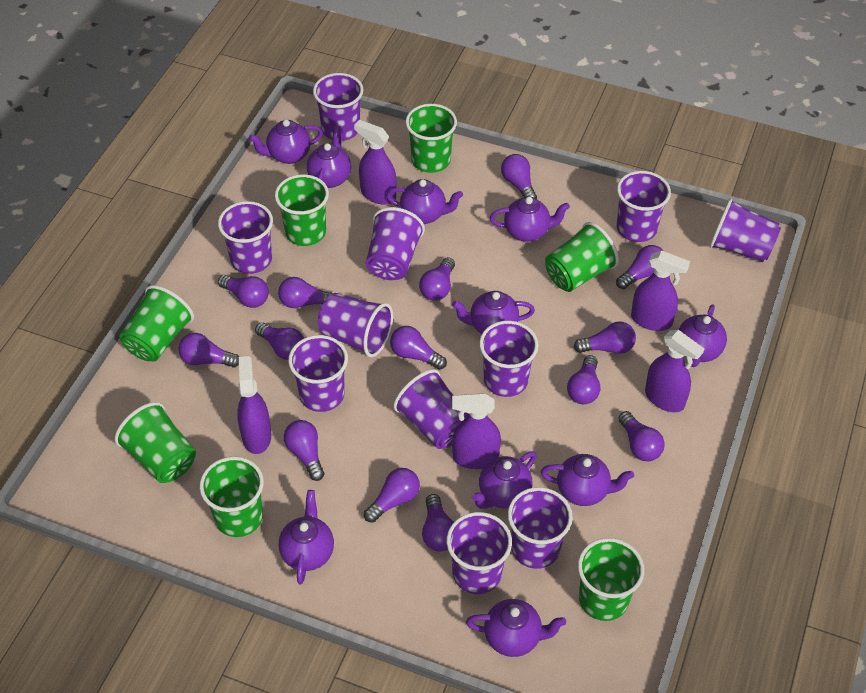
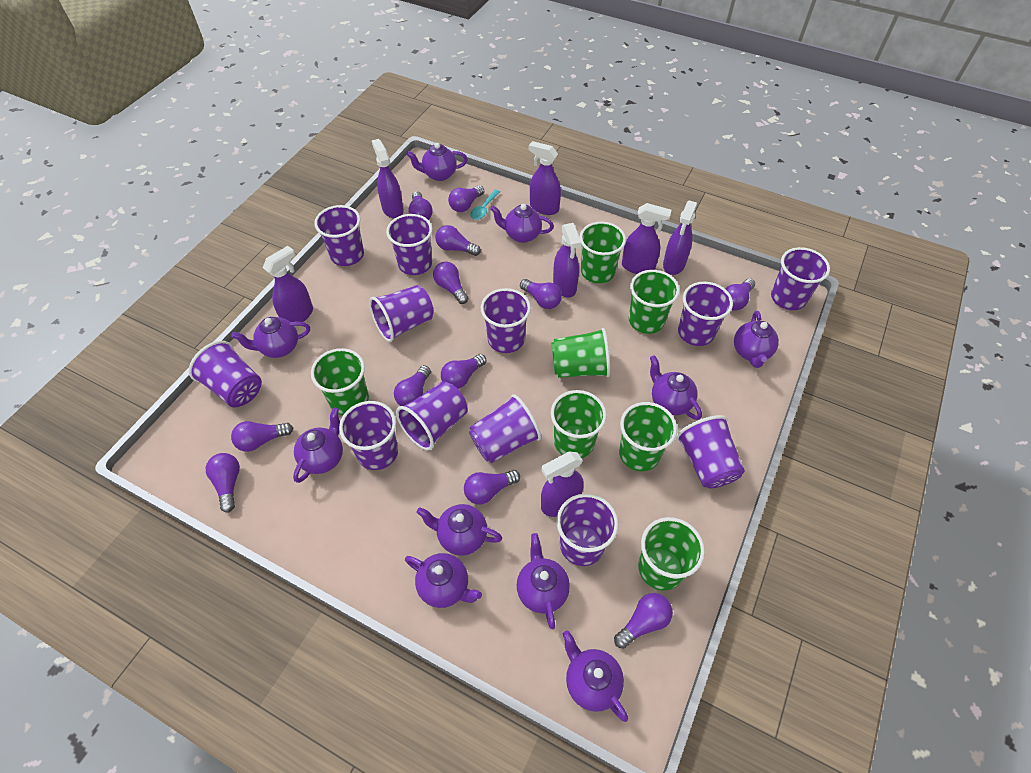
purple cup: 11 -> 12
purple light bulb: 14 -> 12
purple spray bottle: 5 -> 7
turquoise spoon: 0 -> 1

